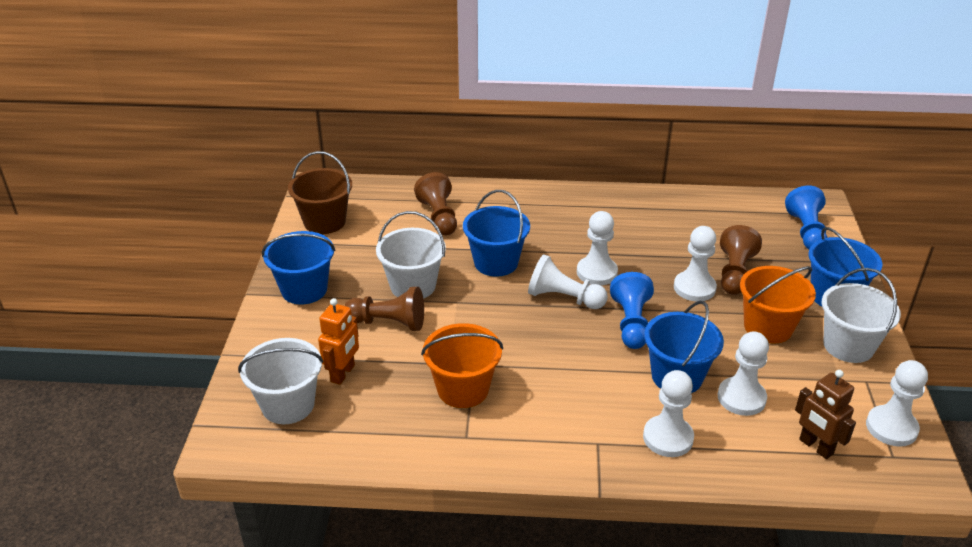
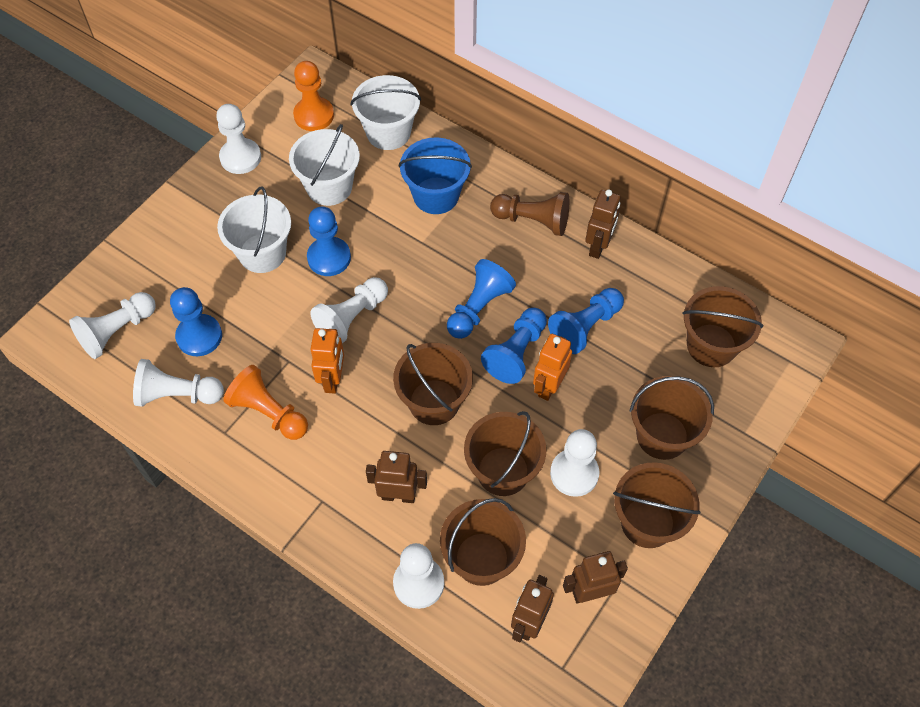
blue bucket: 4 -> 1
blue pawn: 2 -> 5
brown bucket: 1 -> 6
brown pawn: 3 -> 1
brown robot: 1 -> 4
orange bucket: 2 -> 0
orange pawn: 0 -> 2
orange robot: 1 -> 2

